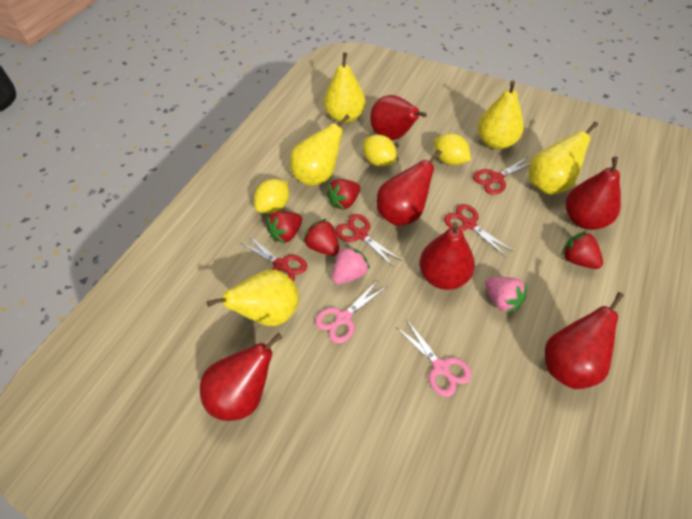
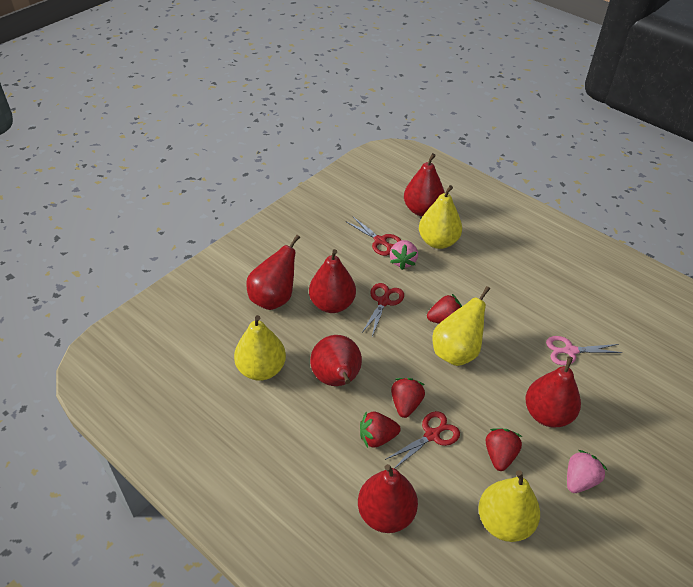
pink scissors: 2 -> 1
red scissors: 4 -> 3
yellow lemon: 3 -> 0
yellow pear: 5 -> 4

